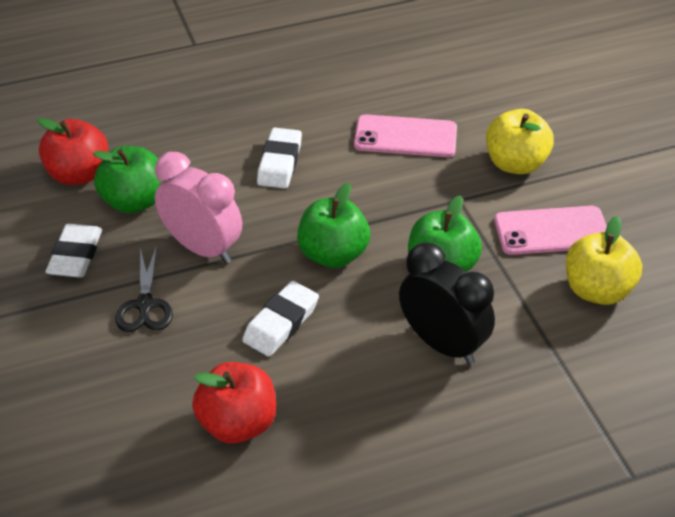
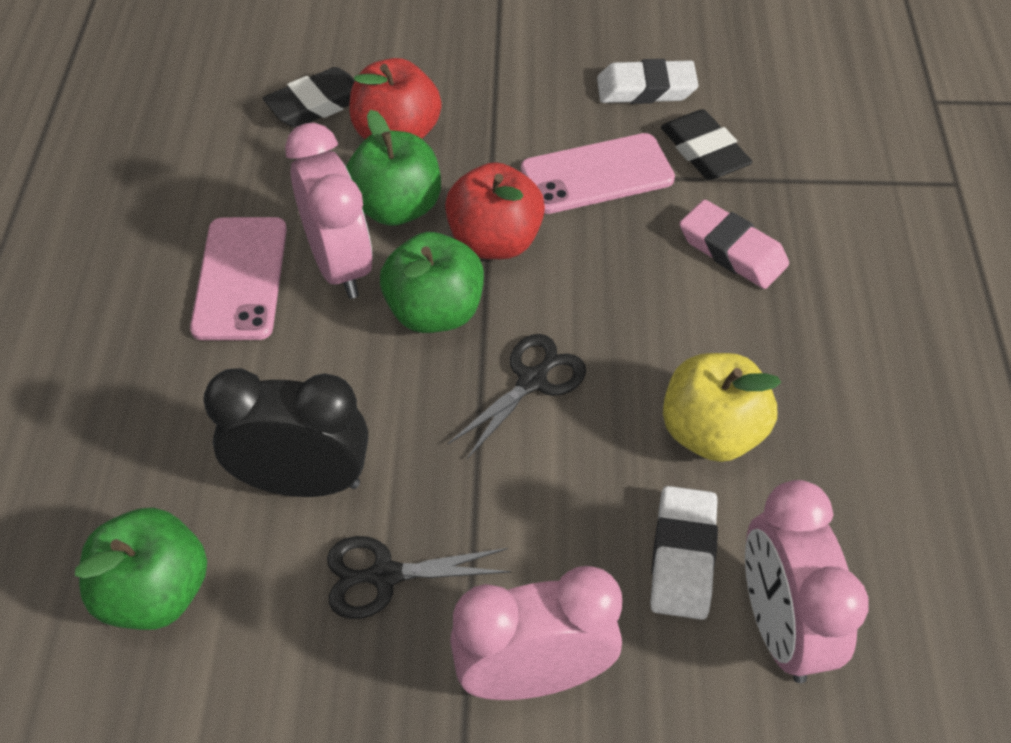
black eraser: 0 -> 2
black scissors: 1 -> 2
pink clock: 1 -> 3
pink eraser: 0 -> 1
white eraser: 3 -> 2
yellow apple: 2 -> 1

